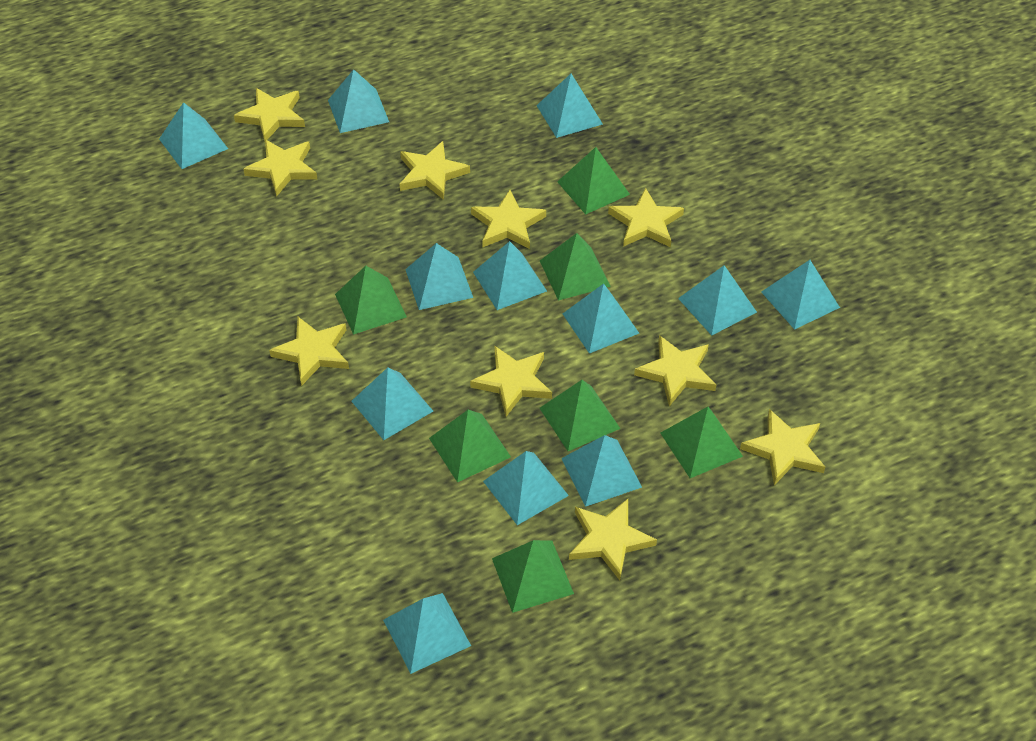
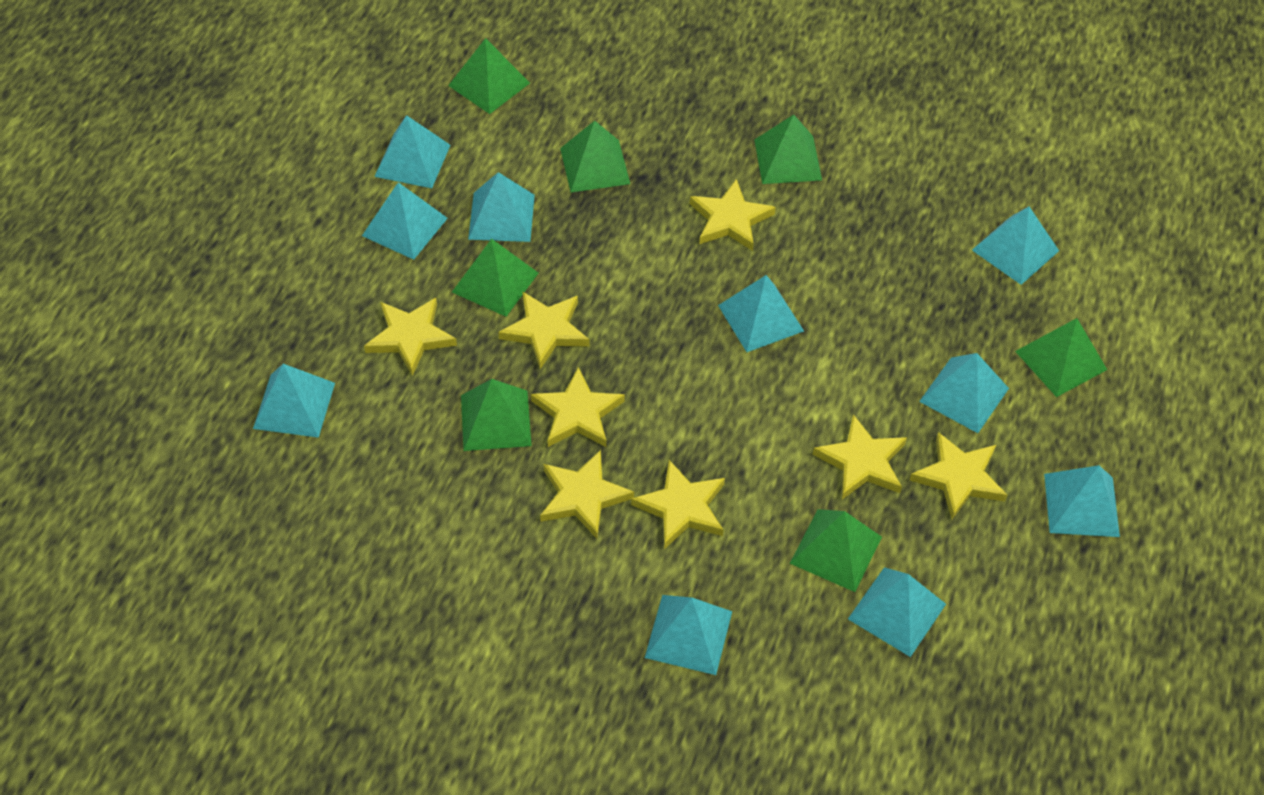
turquoise pyramid: 12 -> 10
yellow star: 10 -> 8

